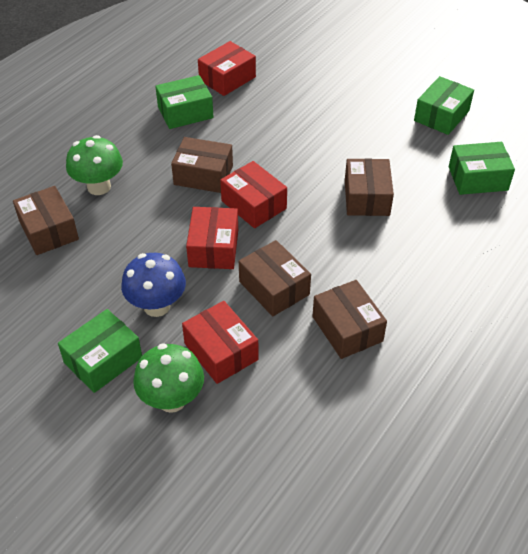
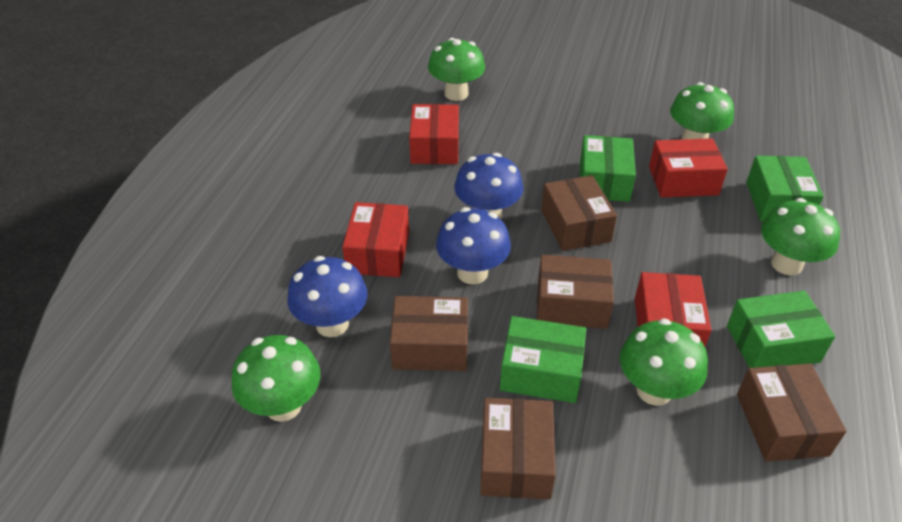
blue mushroom: 1 -> 3
green mushroom: 2 -> 5

